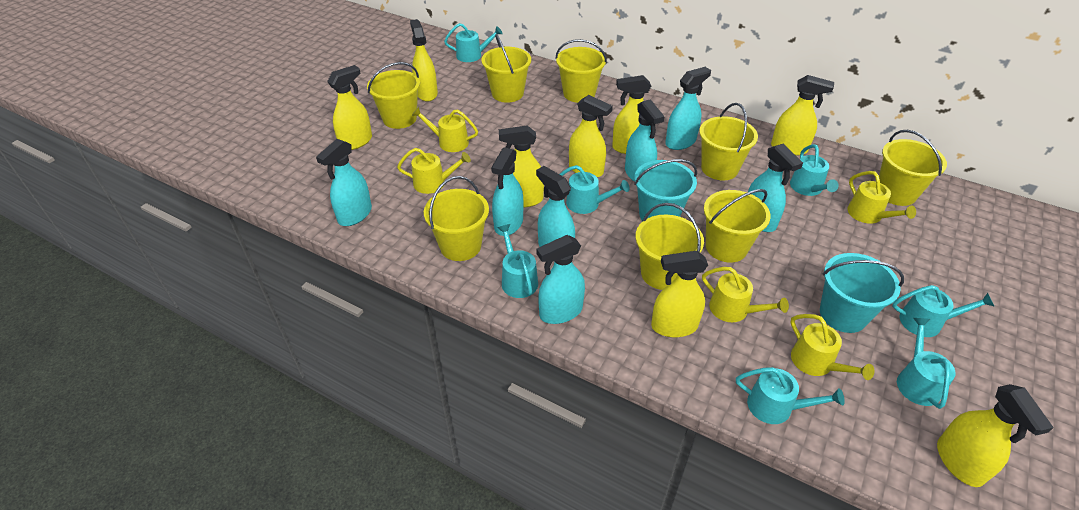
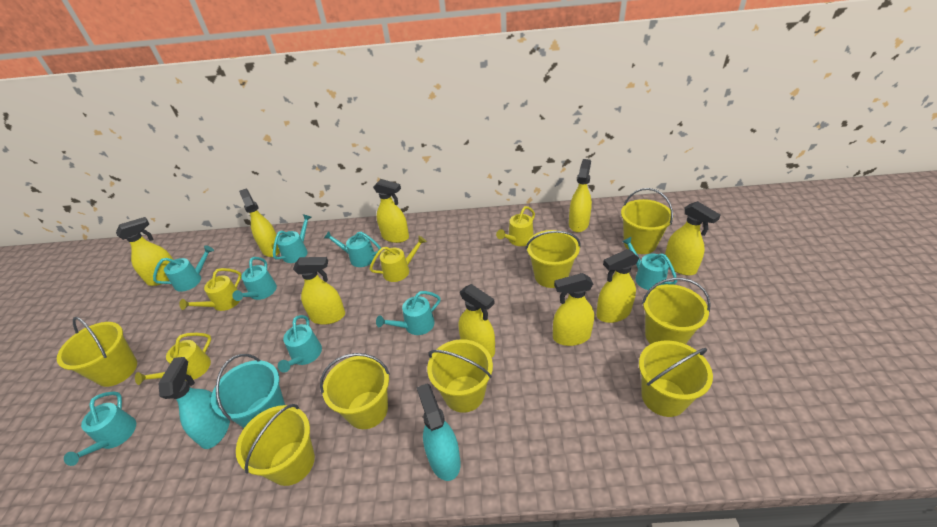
turquoise bucket: 2 -> 1
turquoise spray bottle: 7 -> 2
turquoise watering can: 7 -> 8
yellow spray bottle: 8 -> 9
yellow watering can: 5 -> 4

